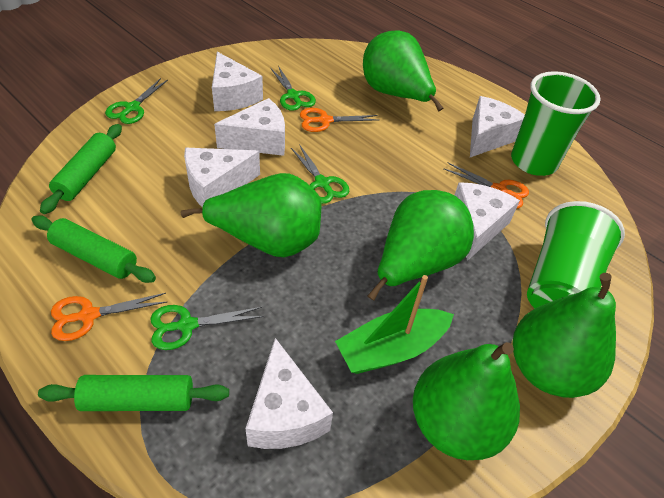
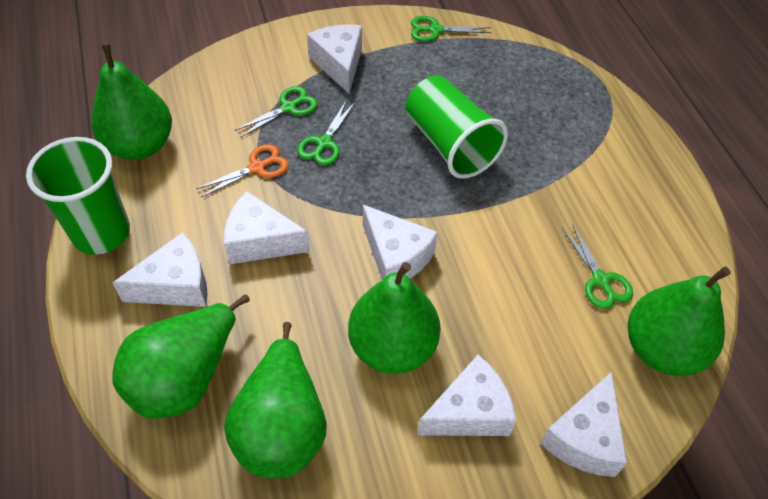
green boat: 1 -> 0
green rolling pin: 3 -> 0
orange scissors: 3 -> 1

